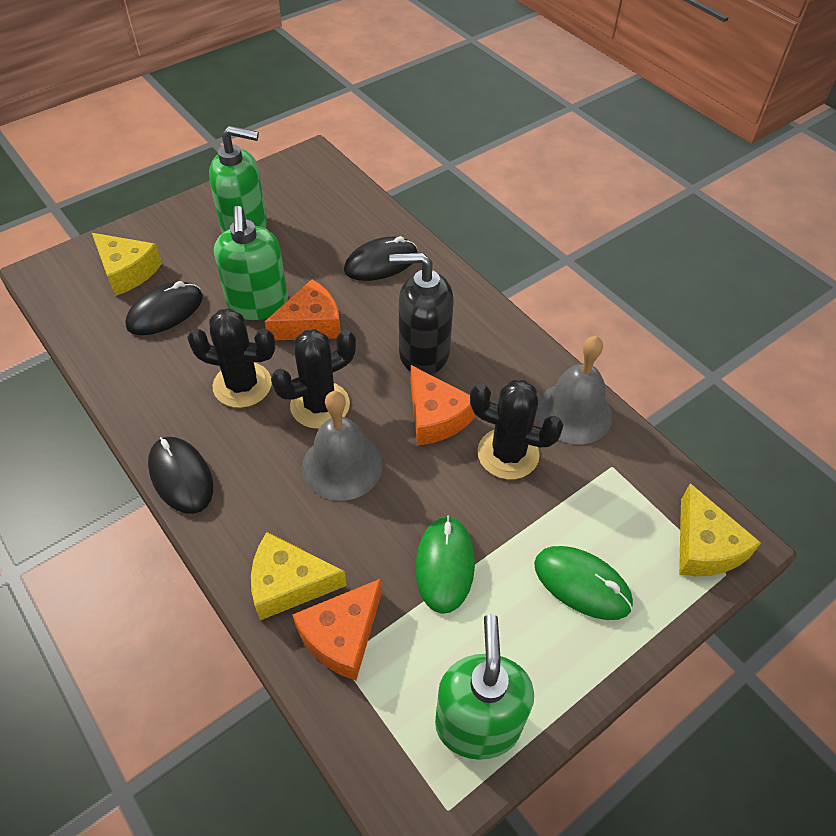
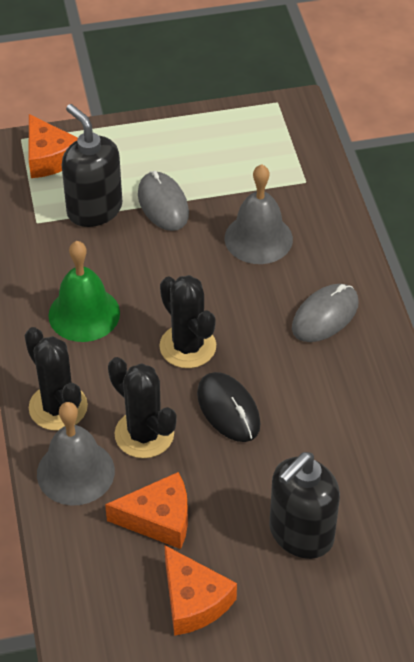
black mouse: 3 -> 1
black soap dispenser: 1 -> 2
green bell: 0 -> 1
green mouse: 2 -> 0
green soap dispenser: 3 -> 0
grey mouse: 0 -> 2
yellow cheese: 3 -> 0

